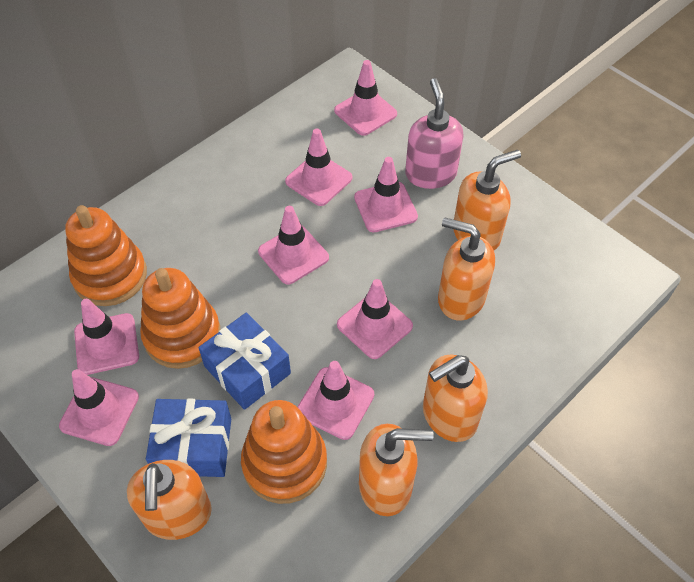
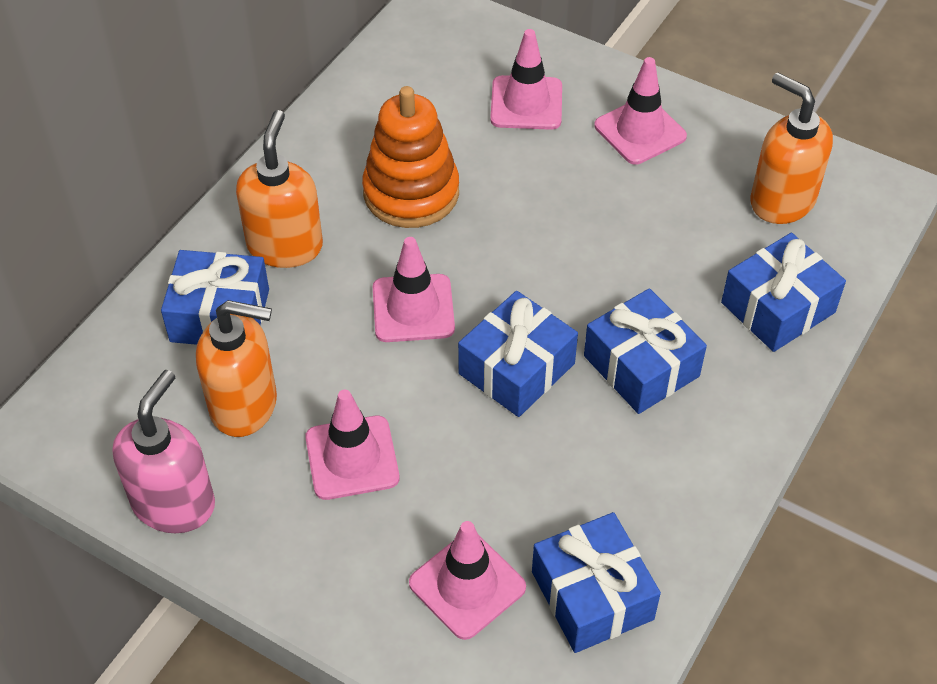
blue gift: 2 -> 5
orange soap dispenser: 5 -> 3
orange stacking toy: 3 -> 1
pink traffic cone: 8 -> 5

